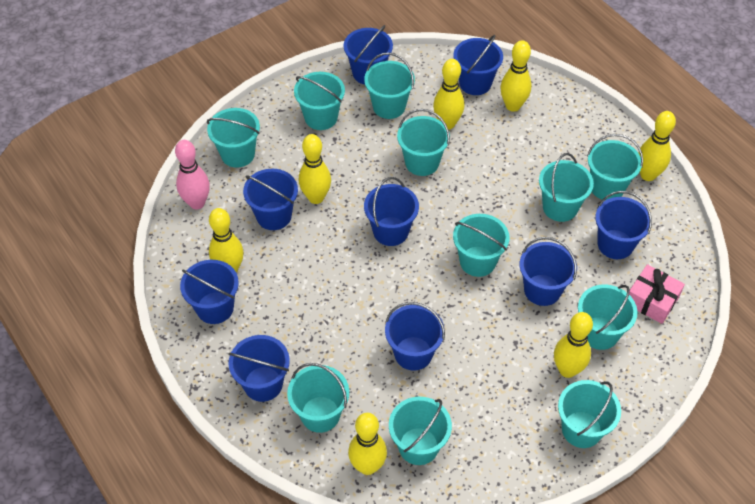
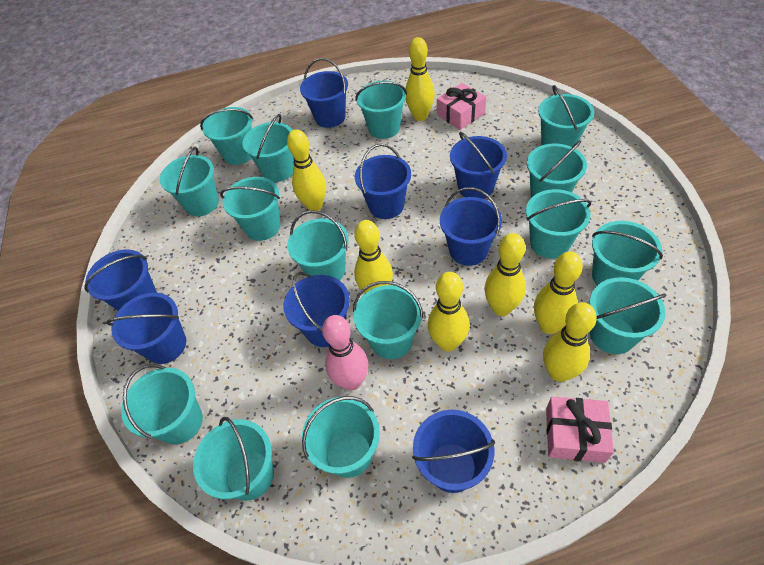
blue bucket: 9 -> 8
pink gift: 1 -> 2
turquoise bucket: 11 -> 15

